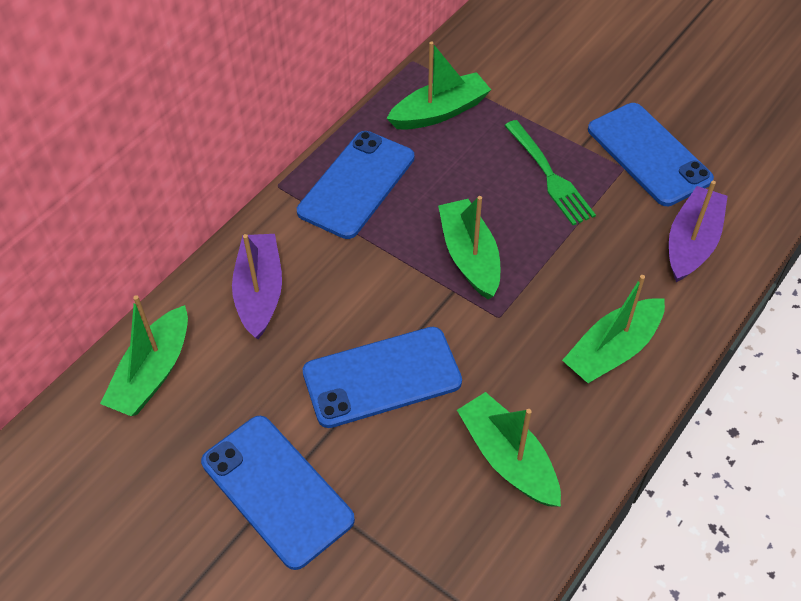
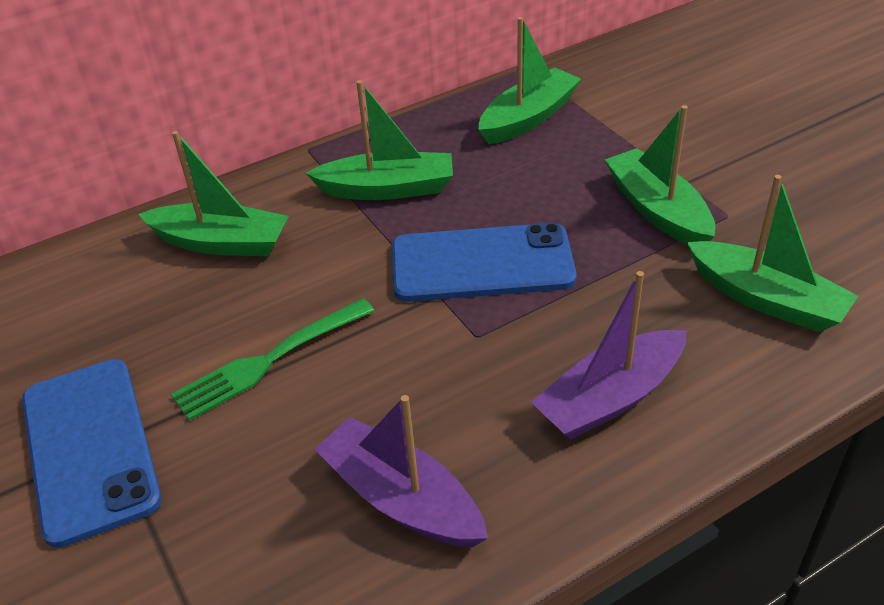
blue phone: 4 -> 2

